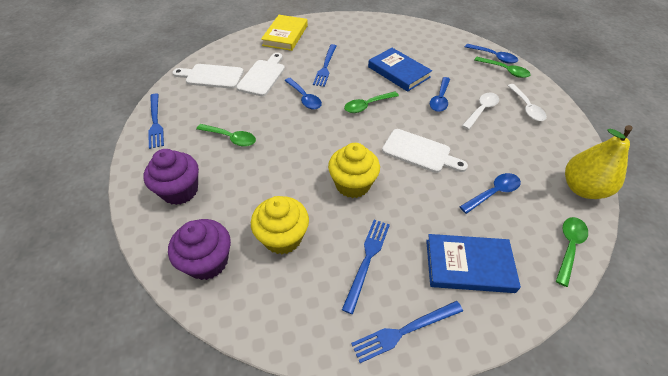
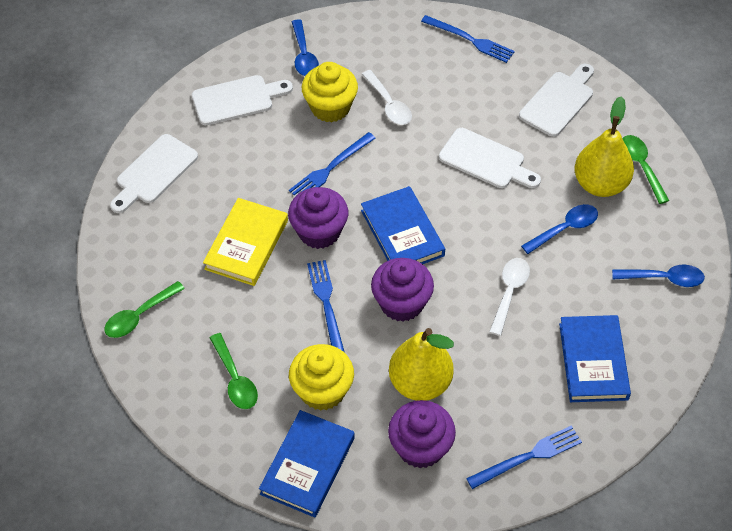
blue book: 2 -> 3
blue spoon: 4 -> 3
green spoon: 4 -> 3
purple cupcake: 2 -> 3
white cutting board: 3 -> 4
yellow pear: 1 -> 2

